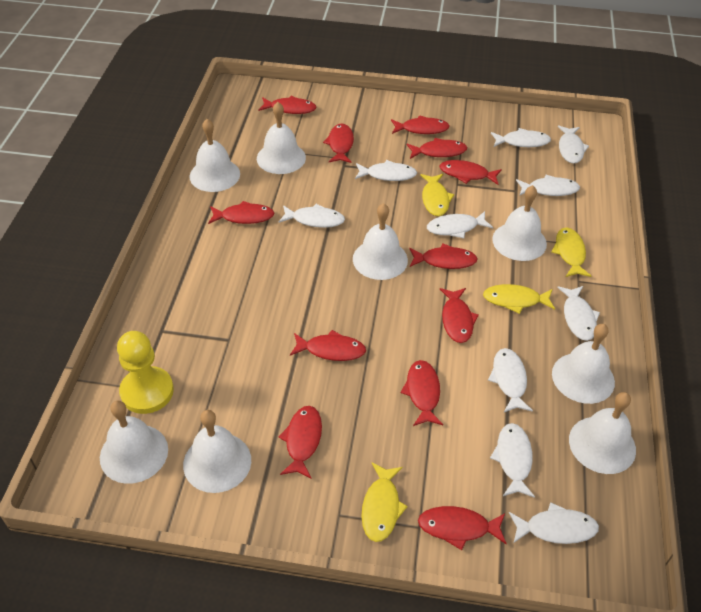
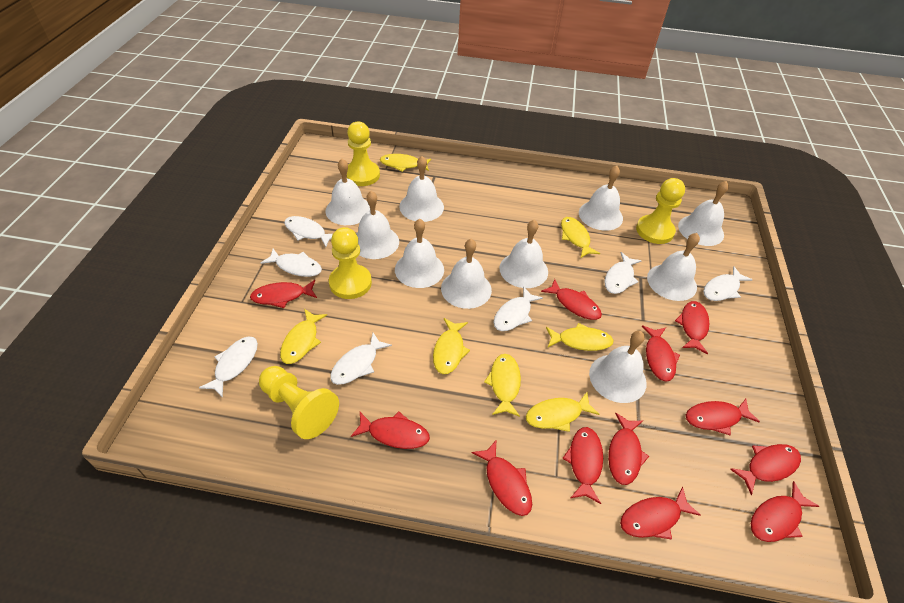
white bell: 8 -> 10
white fish: 10 -> 7
yellow fish: 4 -> 7
yellow pawn: 1 -> 4

